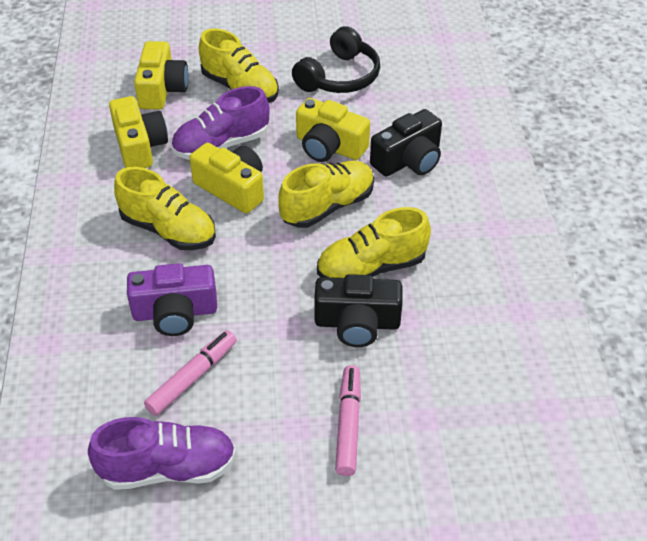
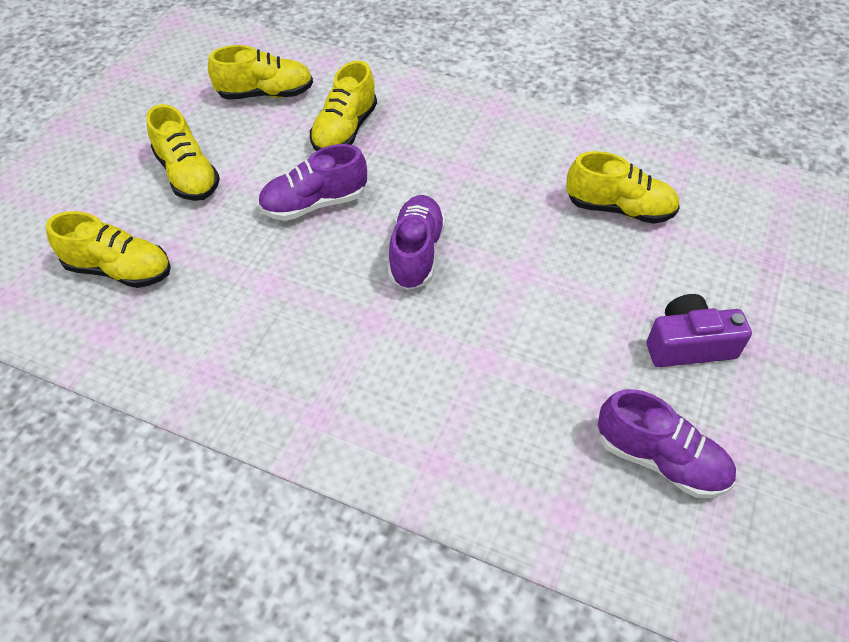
black camera: 2 -> 0
black headphones: 1 -> 0
pink marker: 2 -> 0
purple shoe: 2 -> 3
yellow camera: 4 -> 0
yellow shoe: 4 -> 5

